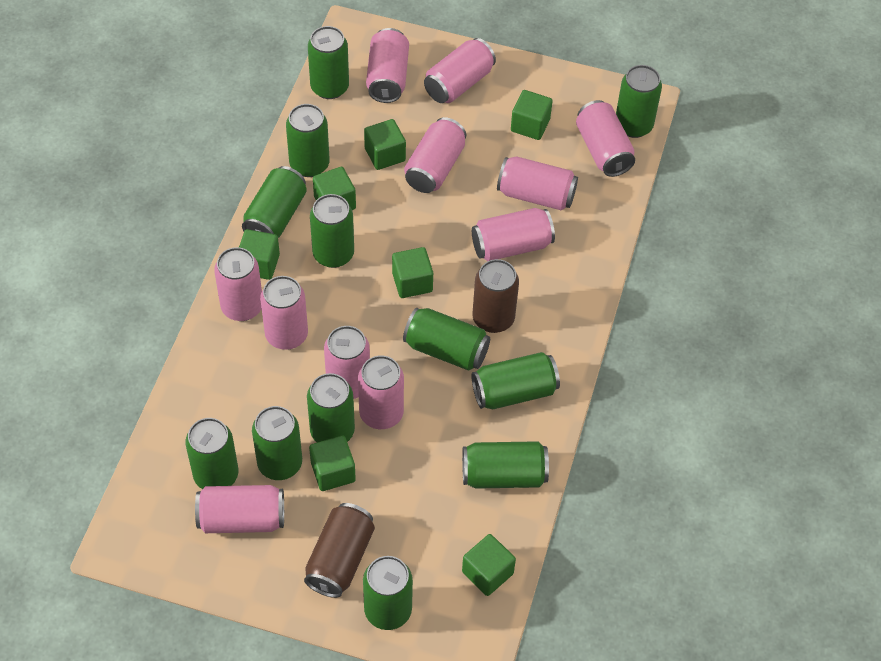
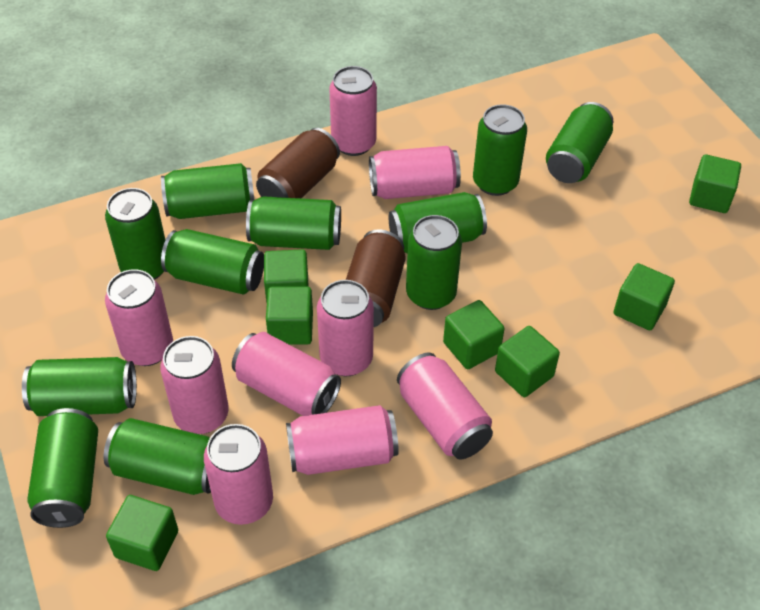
green can: 12 -> 11
pink can: 11 -> 9

